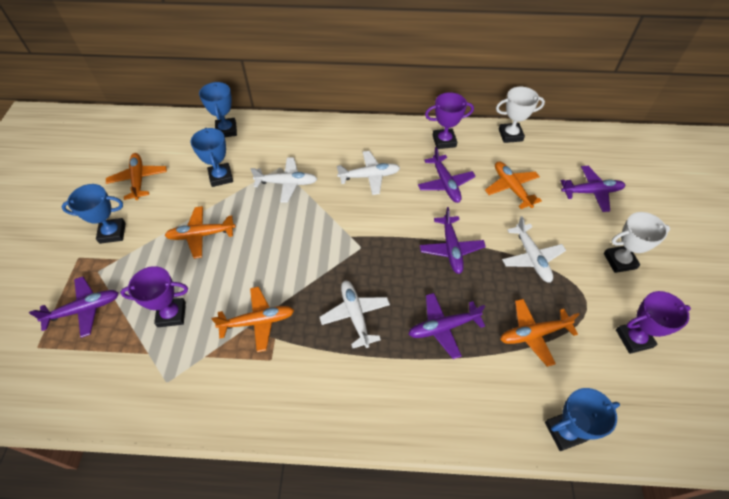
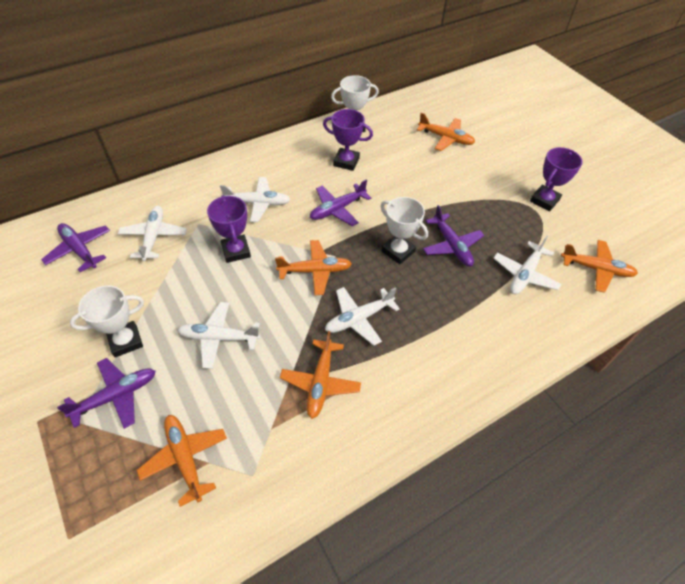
blue trophy: 4 -> 0
purple plane: 5 -> 4
white plane: 4 -> 5
white trophy: 2 -> 3

